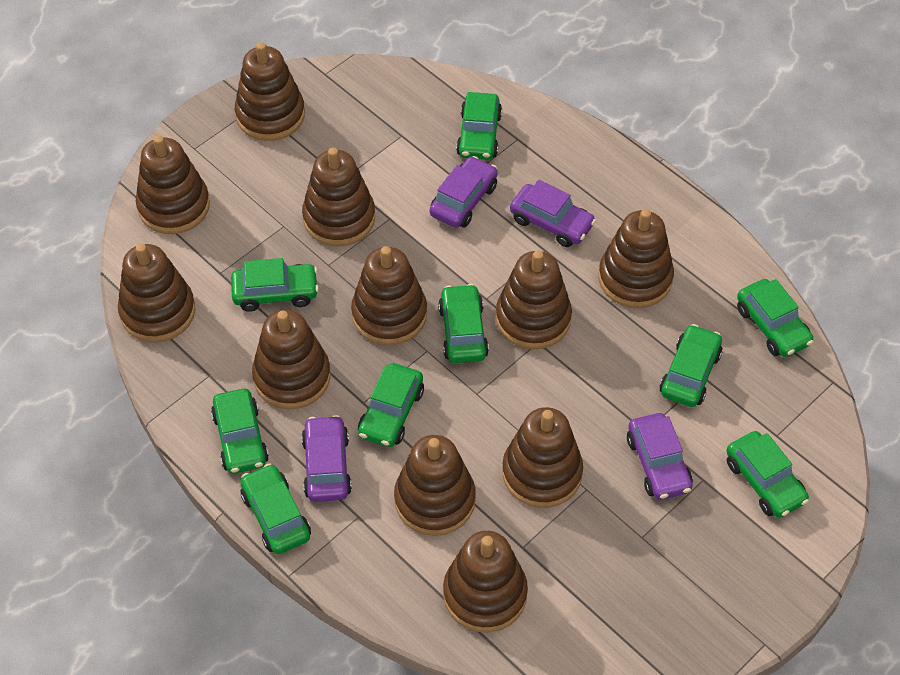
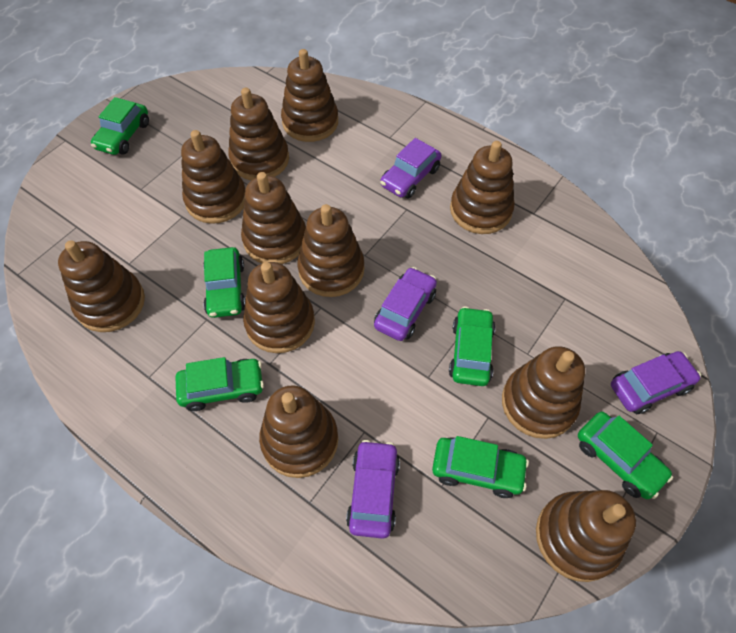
green car: 9 -> 6

